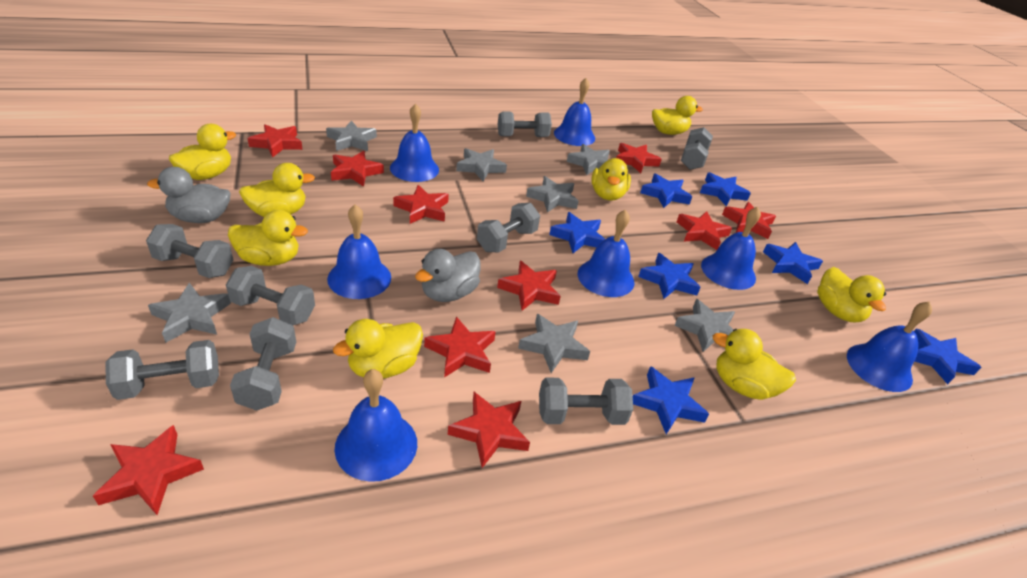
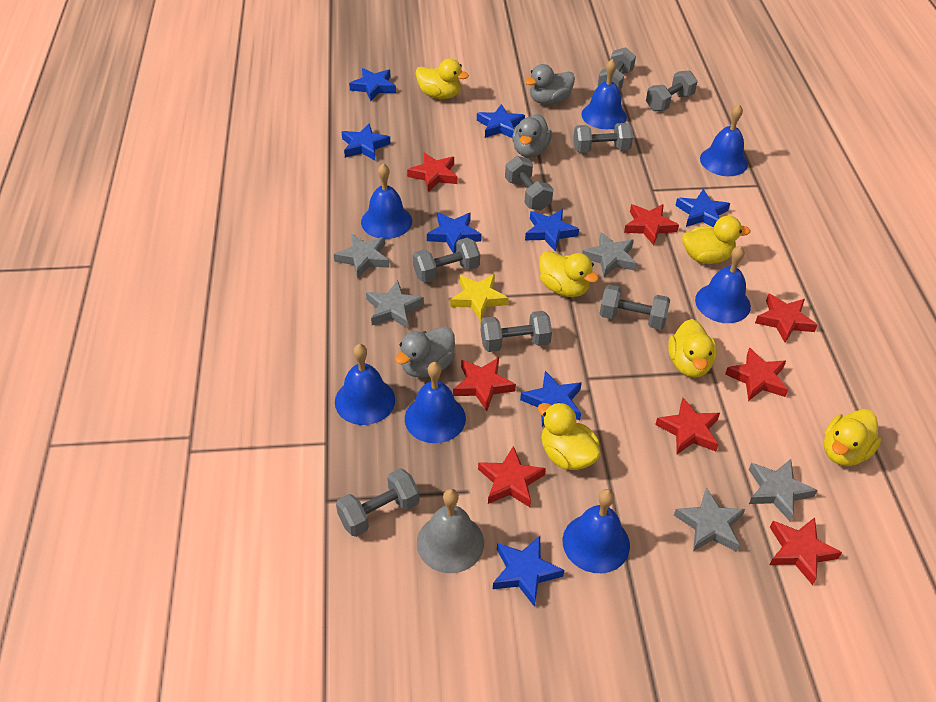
blue star: 7 -> 8
grey bell: 0 -> 1
grey duck: 2 -> 3
grey star: 7 -> 5
red star: 10 -> 8
yellow duck: 8 -> 6
yellow star: 0 -> 1

